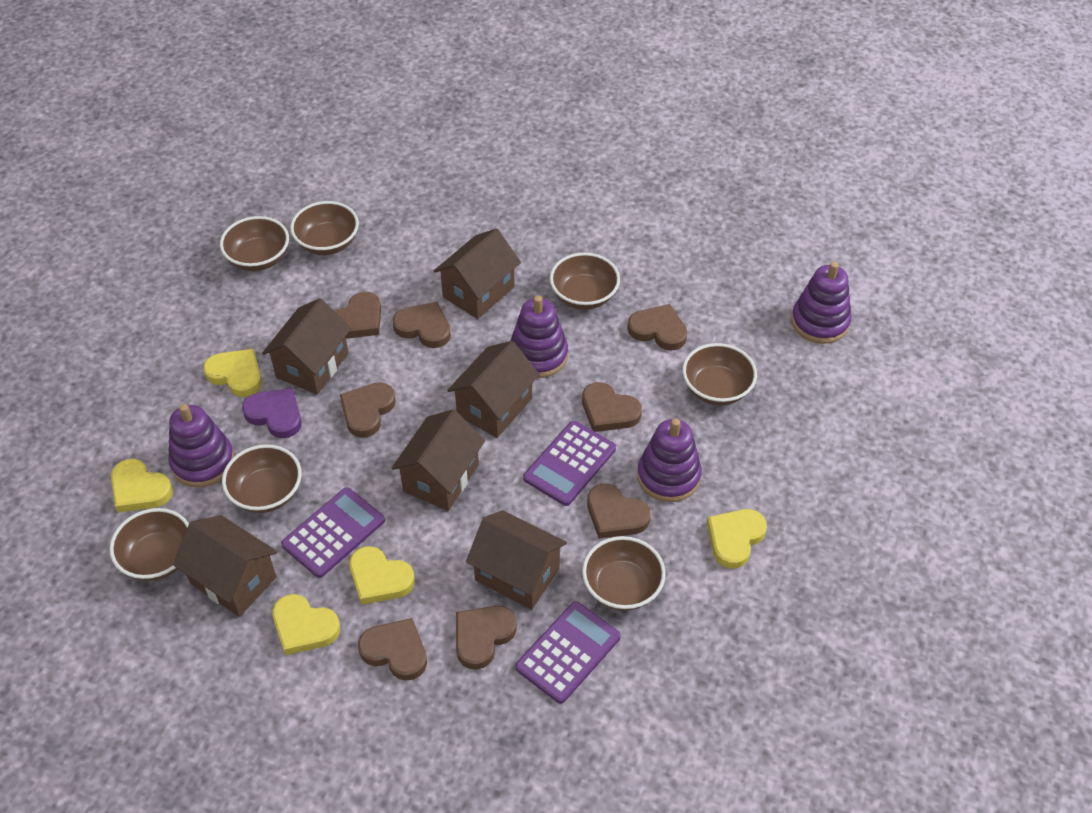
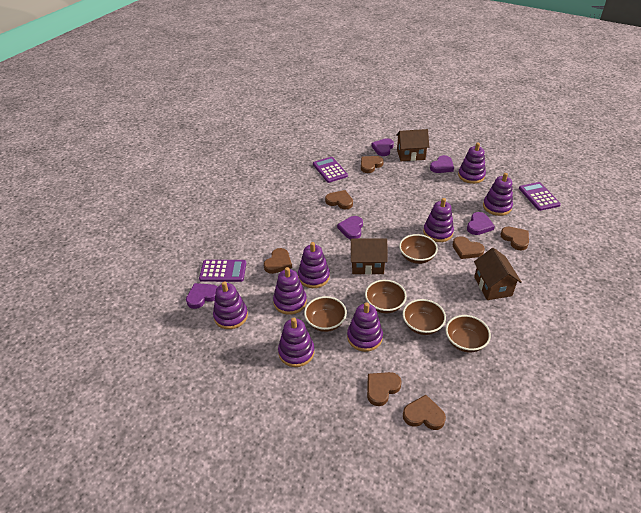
brown bowl: 7 -> 5
brown heart: 8 -> 7
brown house: 6 -> 3
purple heart: 1 -> 5
purple stacking toy: 4 -> 8
yellow heart: 5 -> 0

